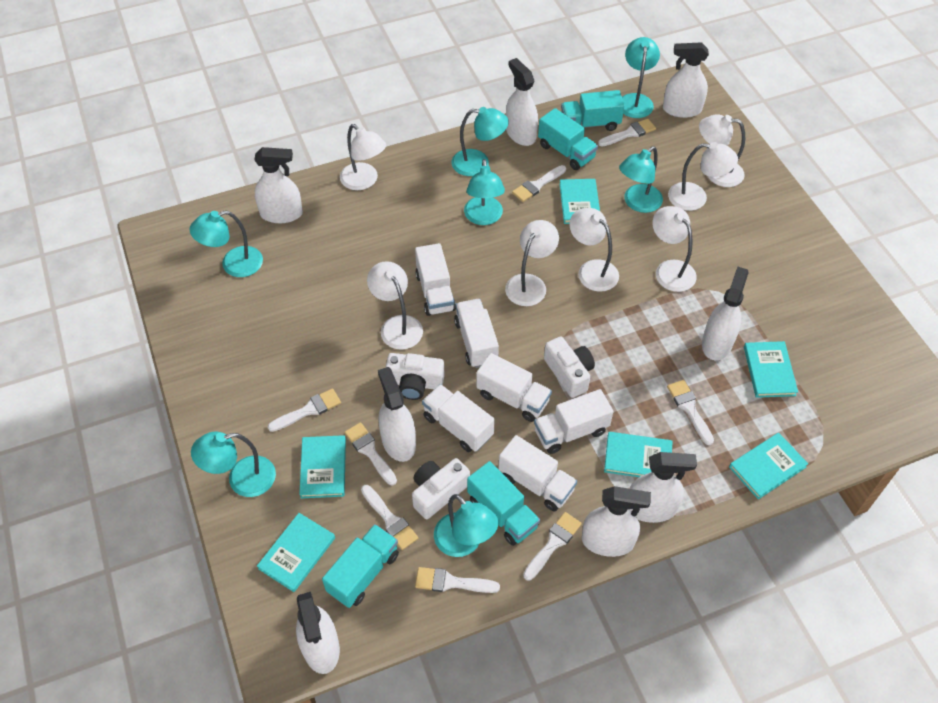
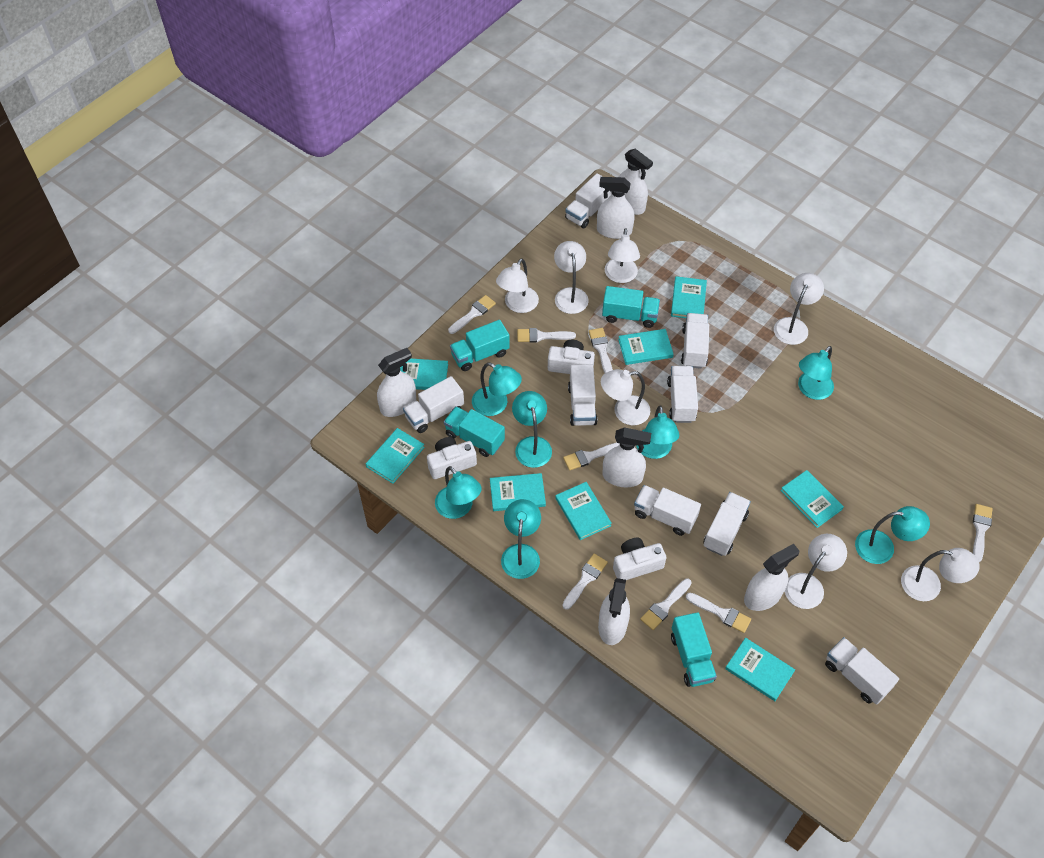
turquoise book: 6 -> 8
white spray bottle: 8 -> 6
white truck: 6 -> 8

